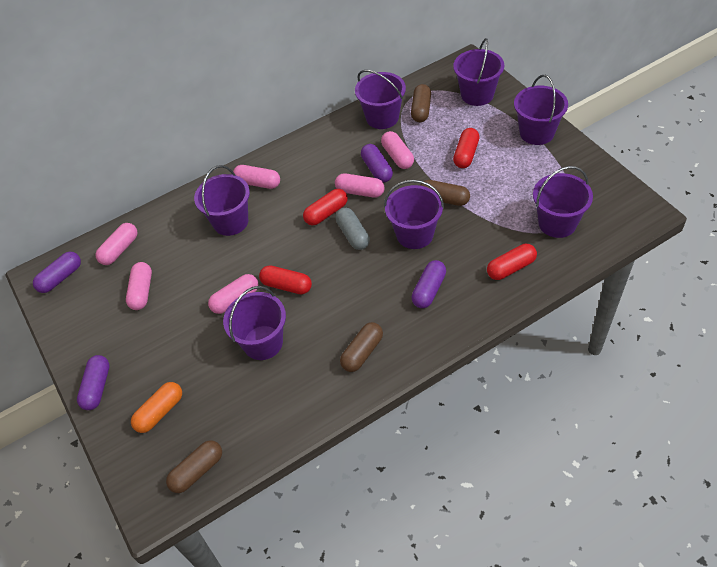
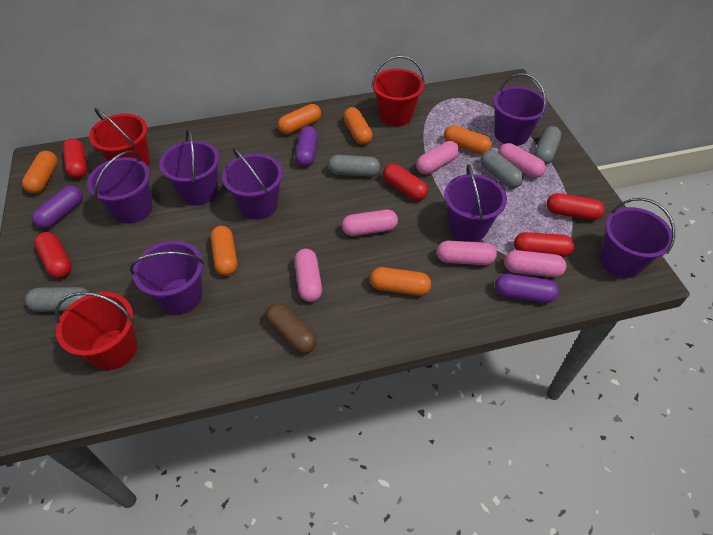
brown capsule: 4 -> 1
grey capsule: 1 -> 4
orange capsule: 1 -> 6
purple capsule: 4 -> 3
red bucket: 0 -> 3
red capsule: 4 -> 5

